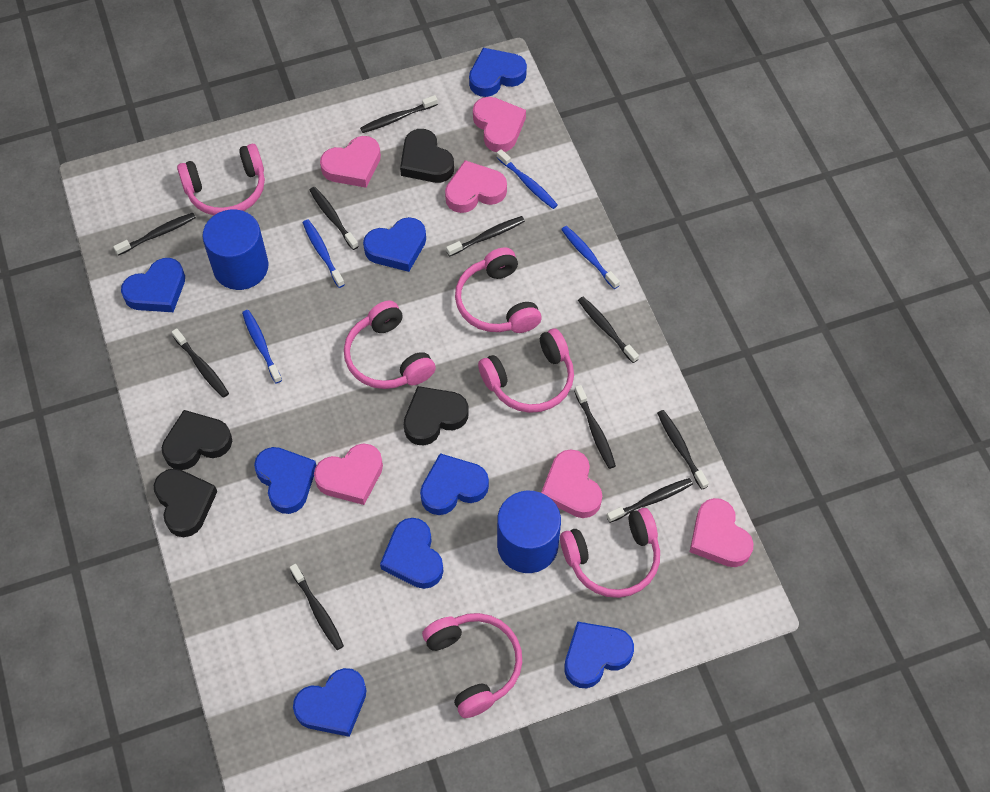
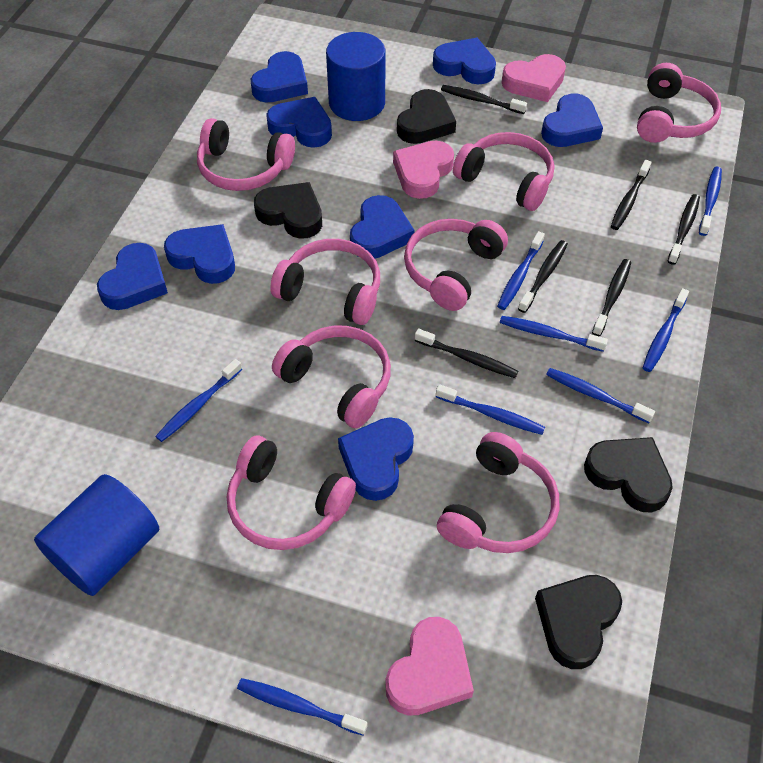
black toothbrush: 10 -> 6
blue toothbrush: 4 -> 8
pink headphones: 6 -> 8
pink heart: 6 -> 3

